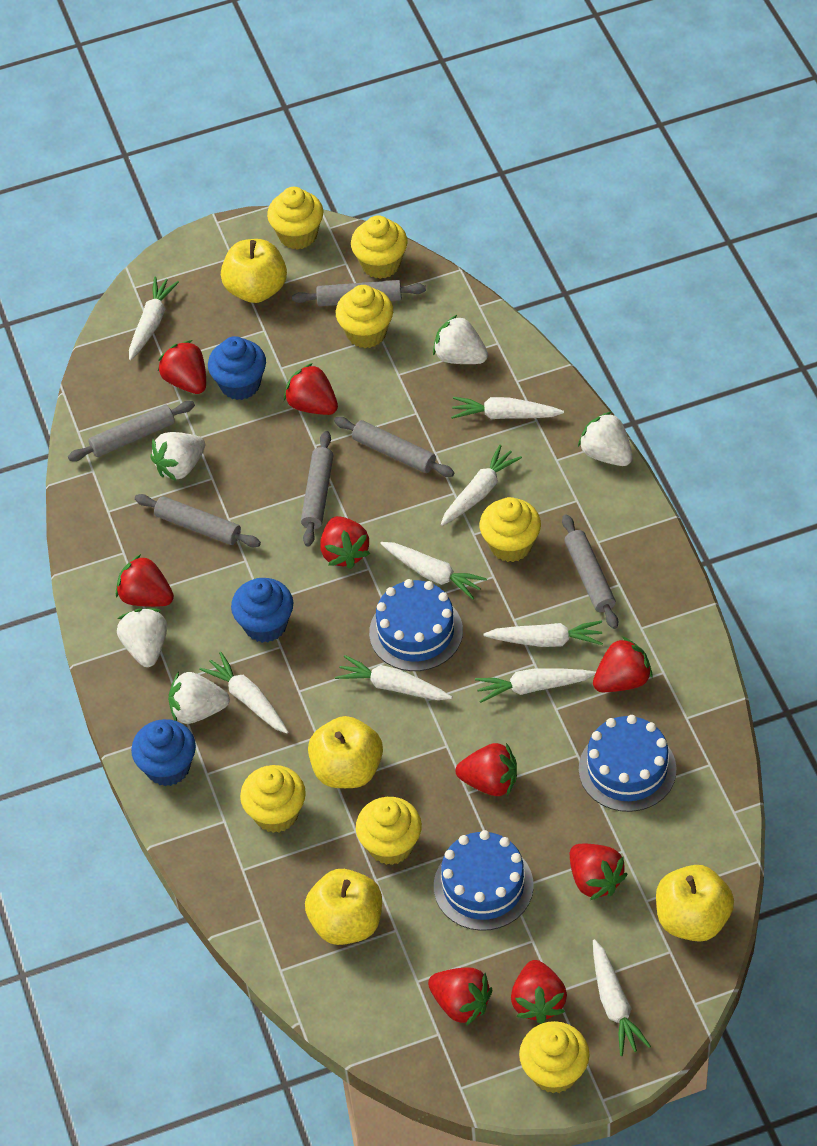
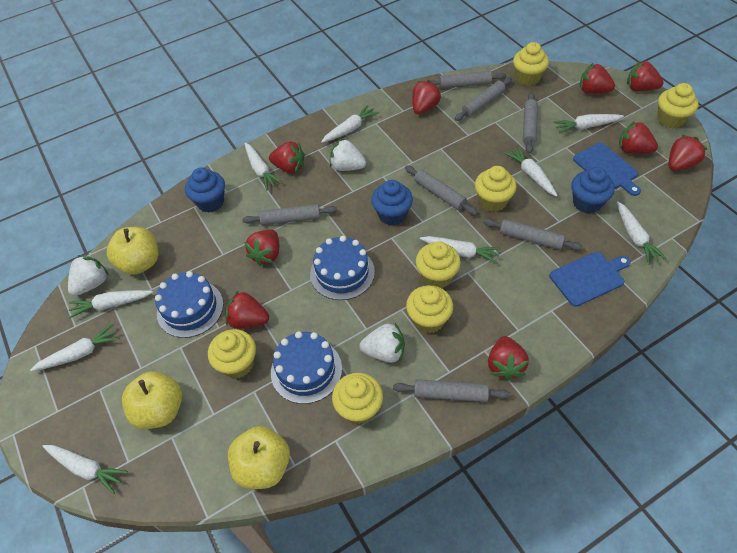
blue cutting board: 0 -> 2
grey rolling pin: 6 -> 7
white strawberry: 5 -> 3
yellow apple: 4 -> 3

